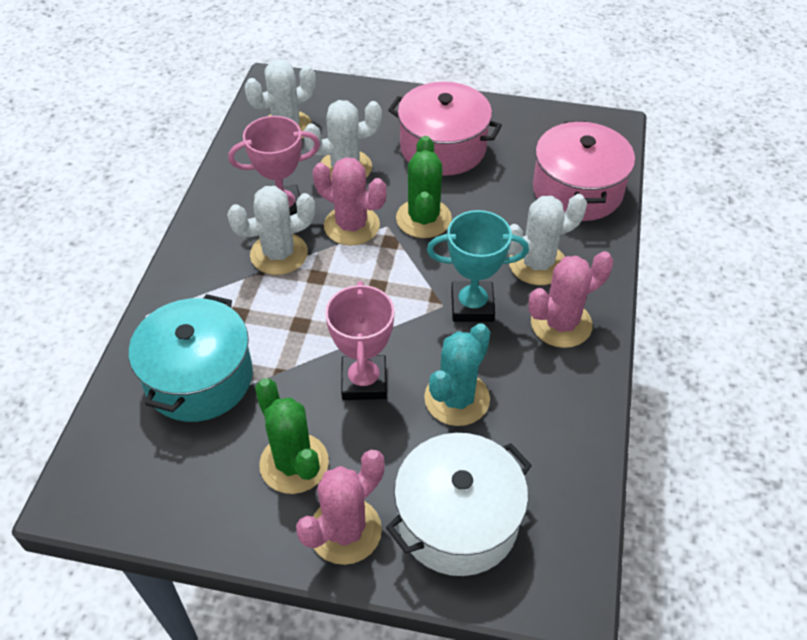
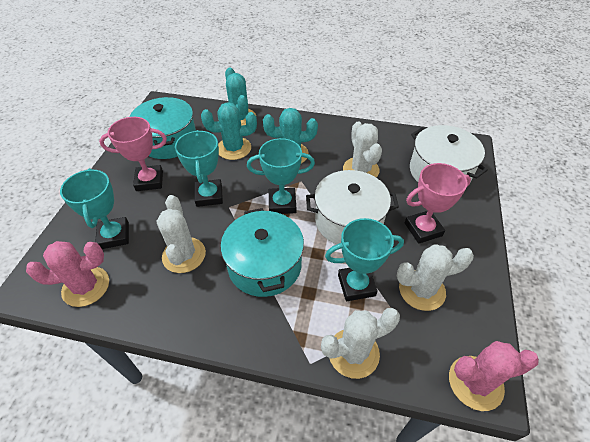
green cactus: 2 -> 0
pink cactus: 3 -> 2
pink pot: 2 -> 0
turquoise cactus: 1 -> 3
turquoise pot: 1 -> 2
turquoise trophy: 1 -> 4
white pot: 1 -> 2

